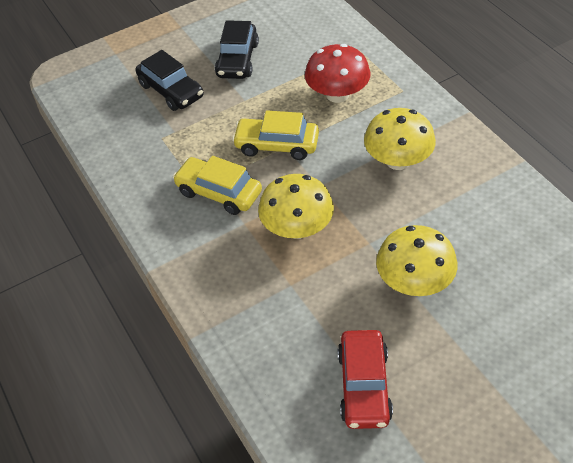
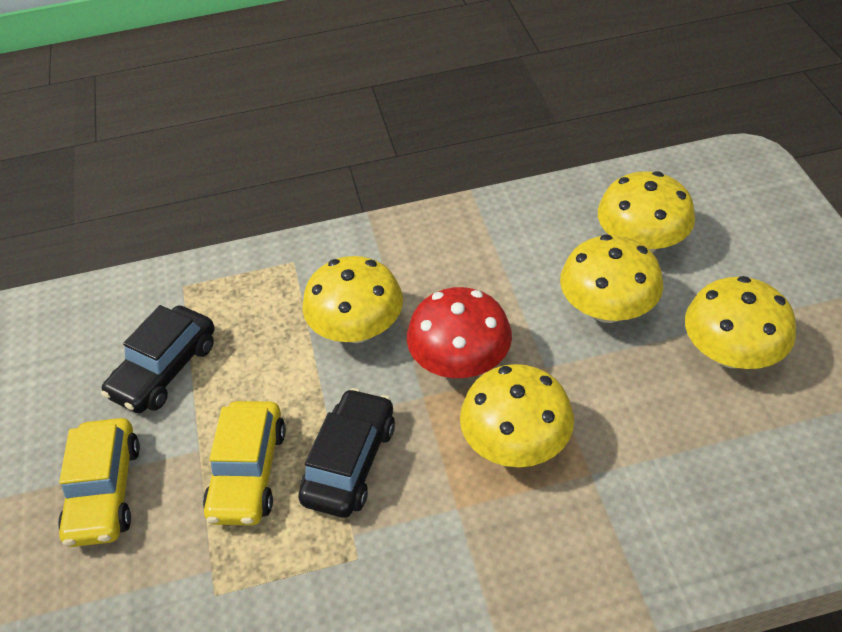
red car: 1 -> 0
yellow mushroom: 3 -> 5

